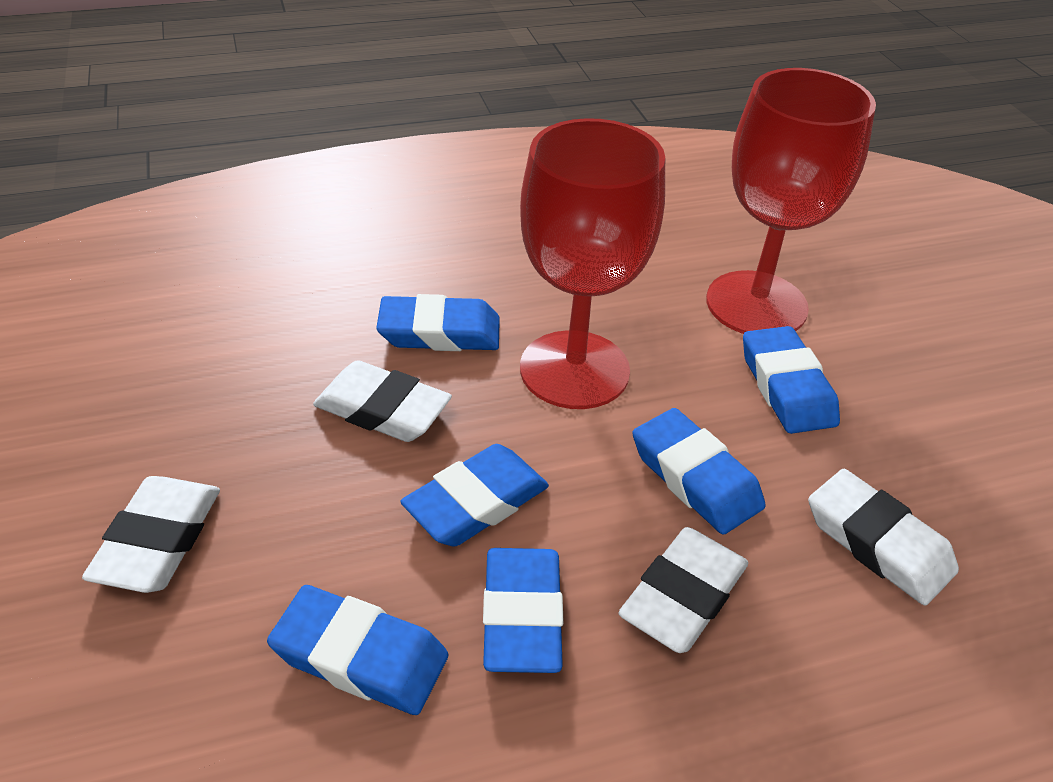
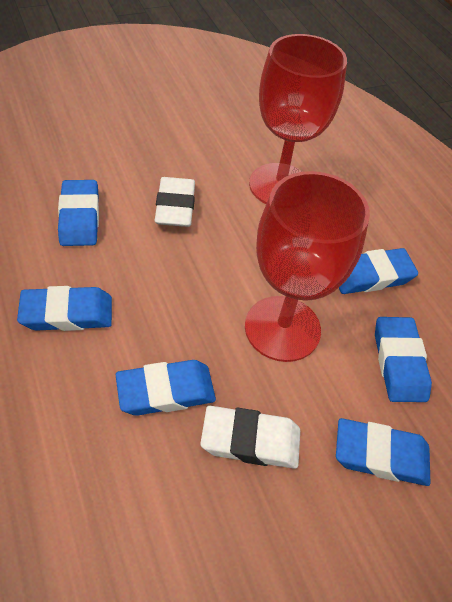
white eraser: 4 -> 2

